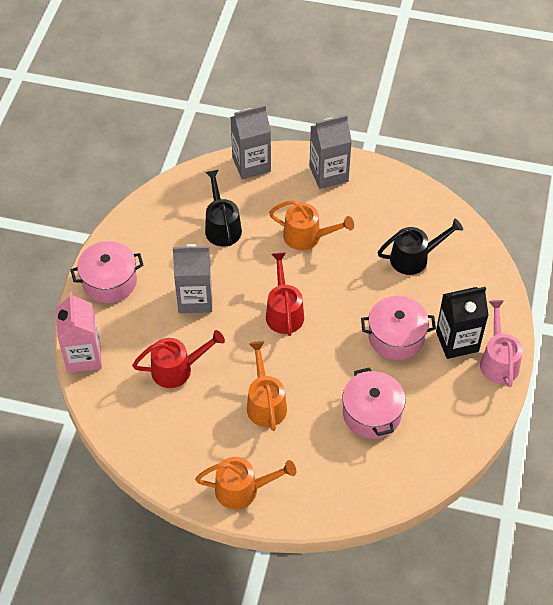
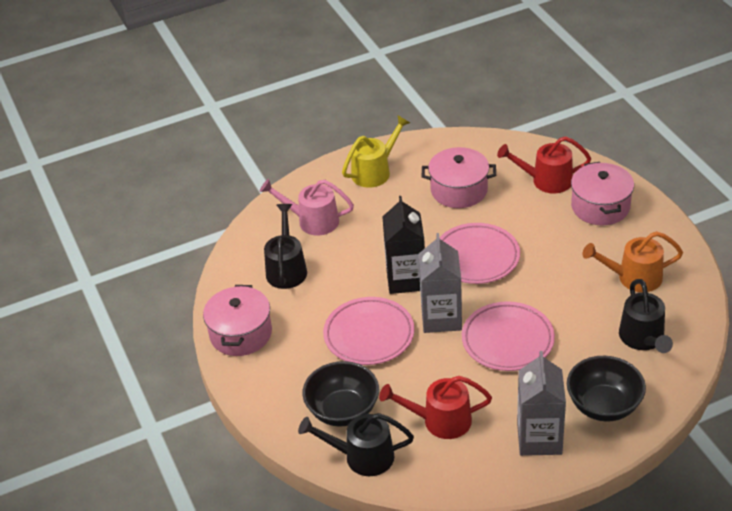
black bowl: 0 -> 2
black watering can: 2 -> 3
grey carton: 3 -> 2
orange watering can: 3 -> 1
pink carton: 1 -> 0
pink plate: 0 -> 3
yellow watering can: 0 -> 1

